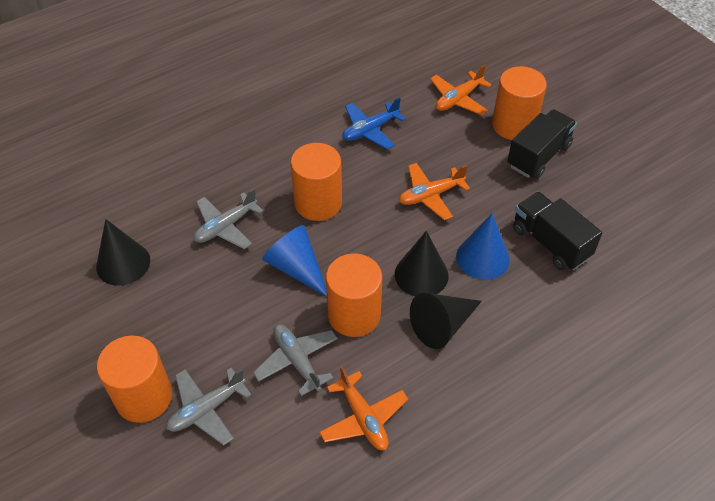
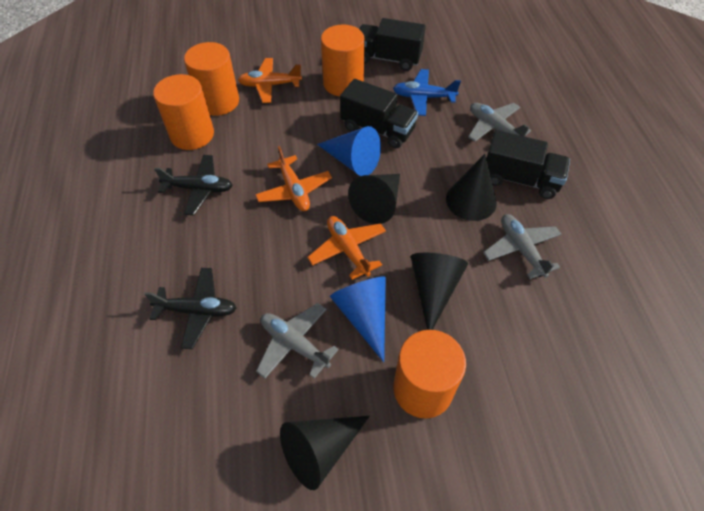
black cone: 3 -> 4
black plane: 0 -> 2
black truck: 2 -> 3

